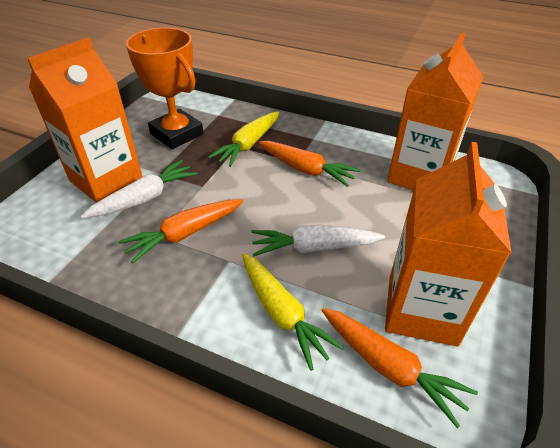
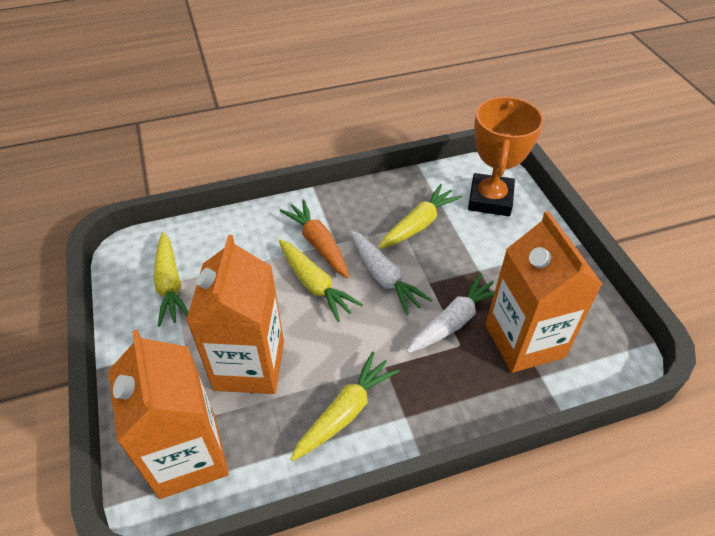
orange carrot: 3 -> 1
yellow carrot: 2 -> 4

